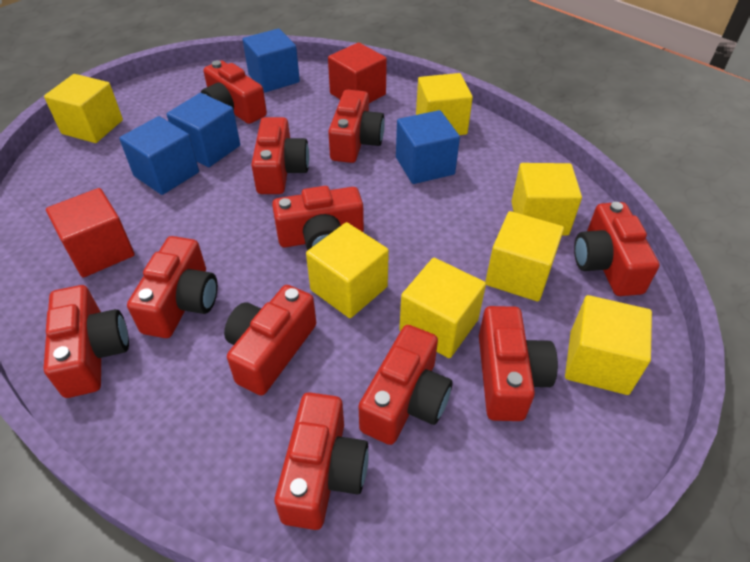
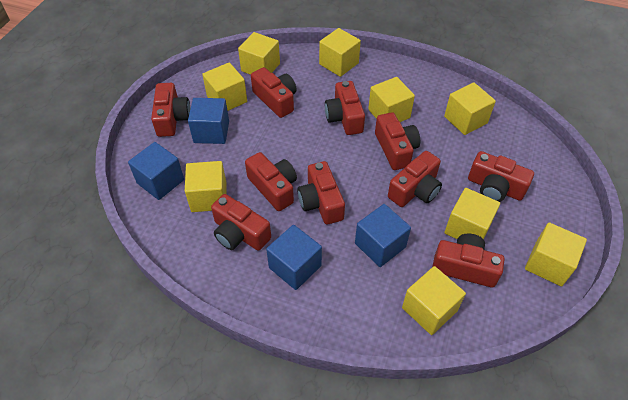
red camera: 11 -> 10
red cube: 2 -> 0
yellow cube: 7 -> 9

